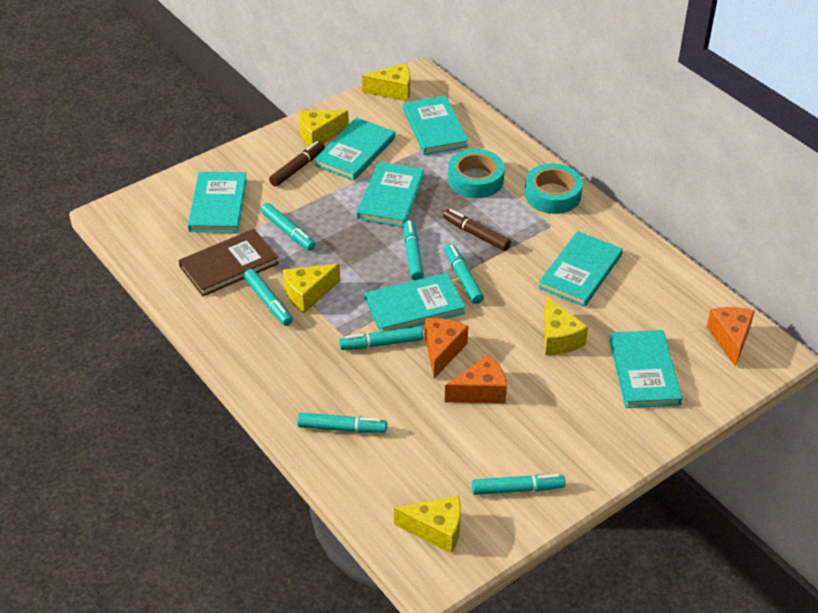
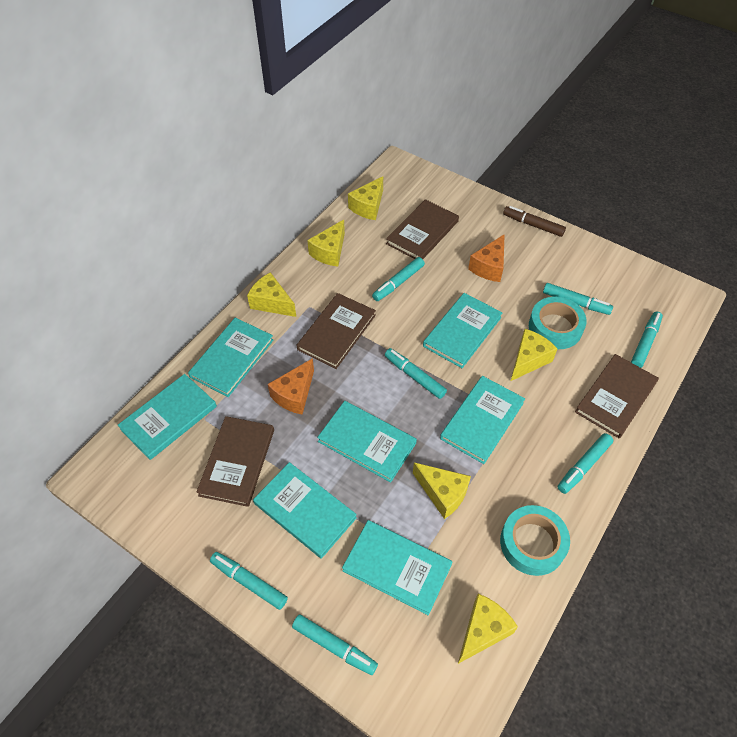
brown book: 1 -> 4
brown marker: 2 -> 1
orange cheese: 3 -> 2
yellow cheese: 5 -> 6

